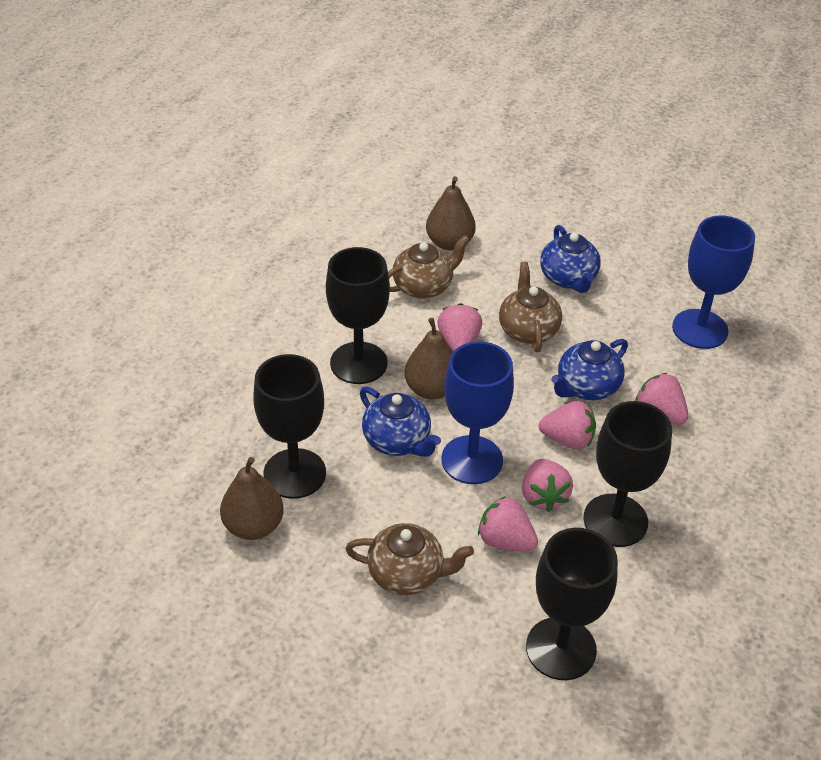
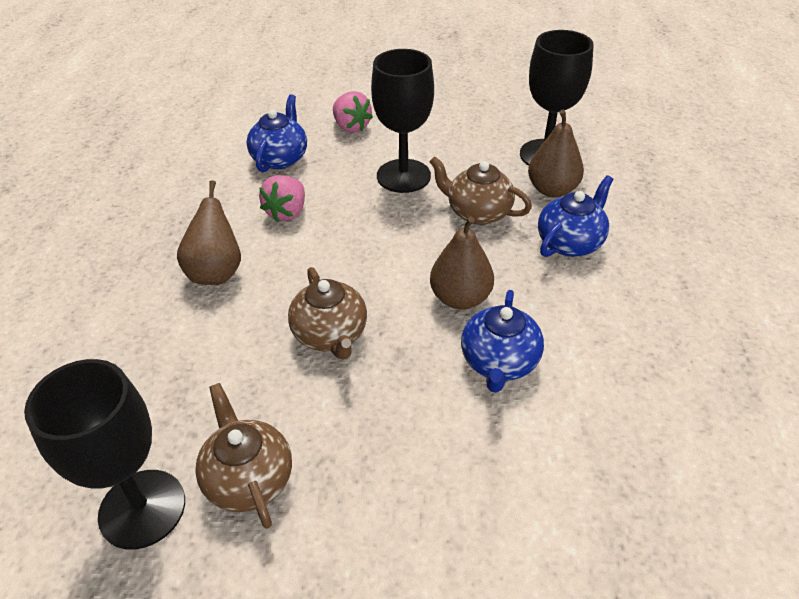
black goblet: 4 -> 3
blue goblet: 2 -> 0
pink strawberry: 5 -> 2

